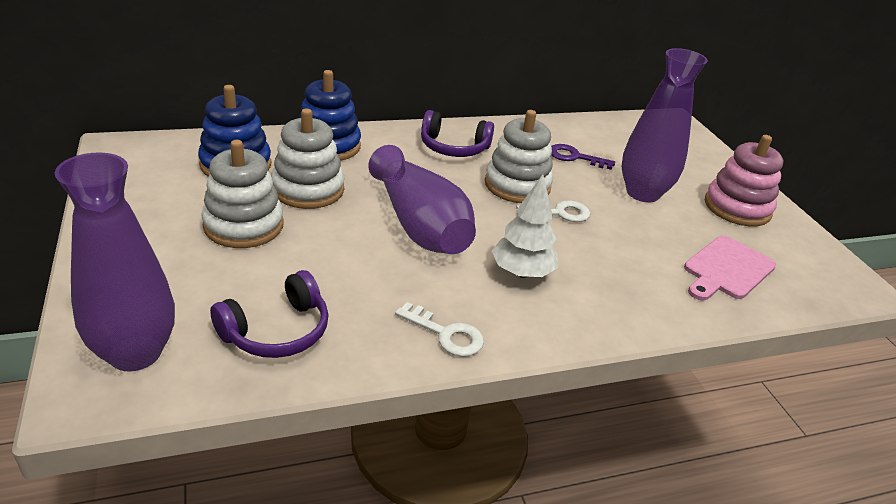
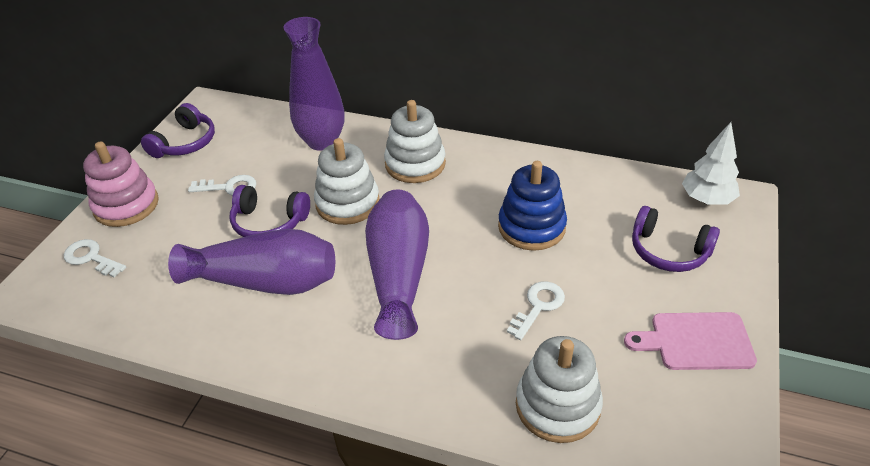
blue stacking toy: 2 -> 1
purple headphones: 2 -> 3
purple key: 1 -> 0
white key: 2 -> 3

